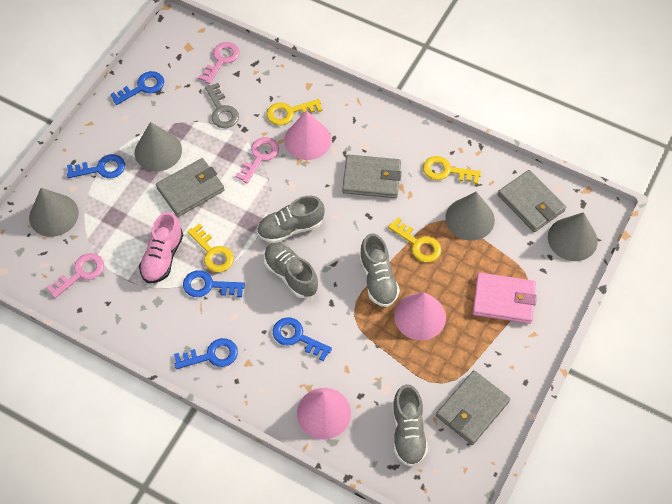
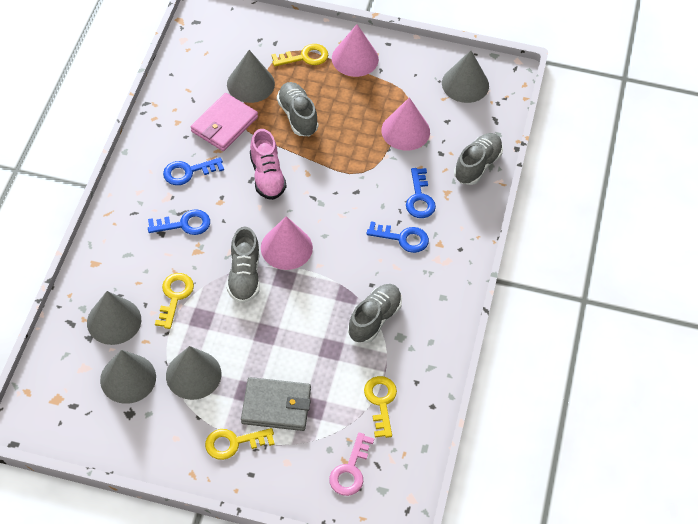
blue key: 5 -> 4
grey cone: 4 -> 5
grey key: 1 -> 0
grey wallet: 4 -> 1
pink key: 3 -> 1

